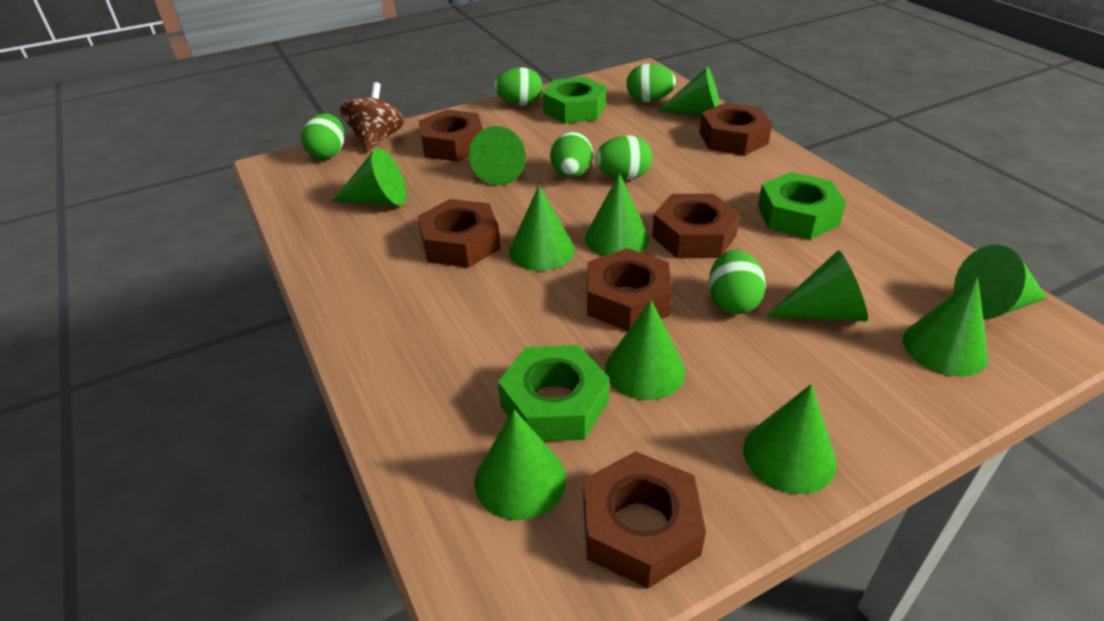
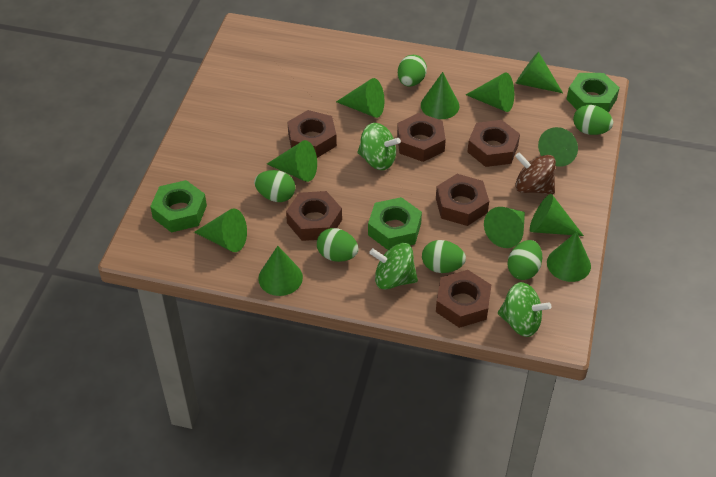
green spinning top: 0 -> 3

